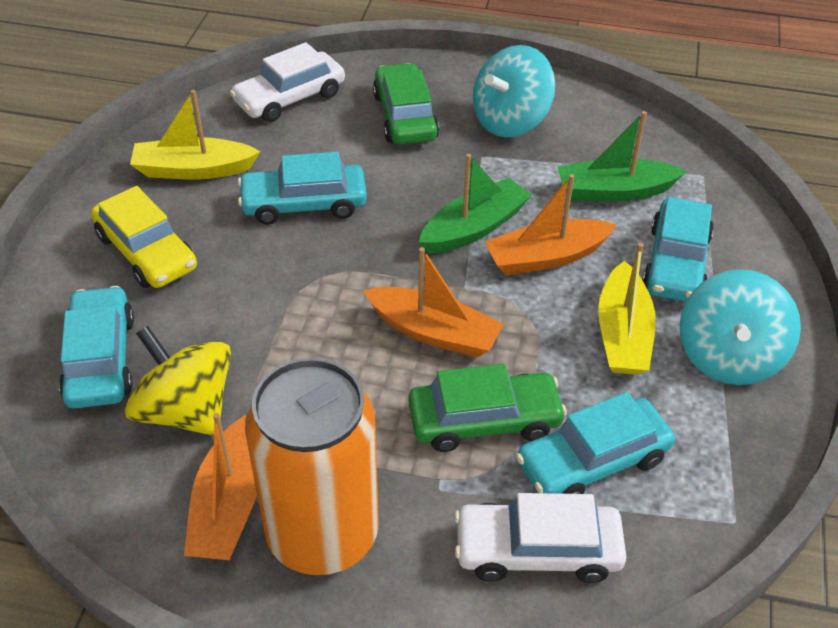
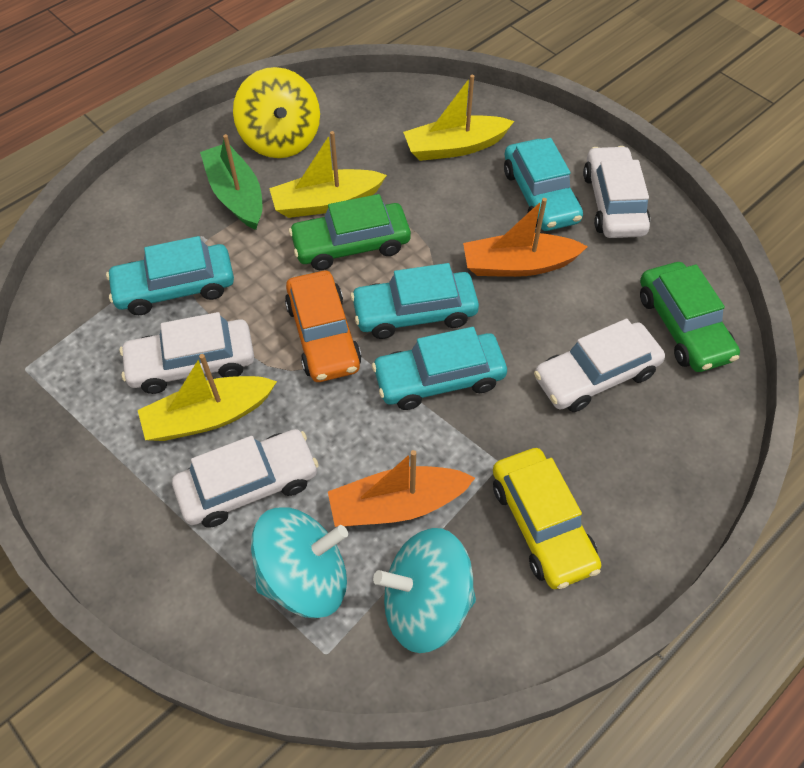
green boat: 2 -> 1
orange boat: 3 -> 2
orange can: 1 -> 0
orange car: 0 -> 1
white car: 2 -> 4
yellow boat: 2 -> 3

